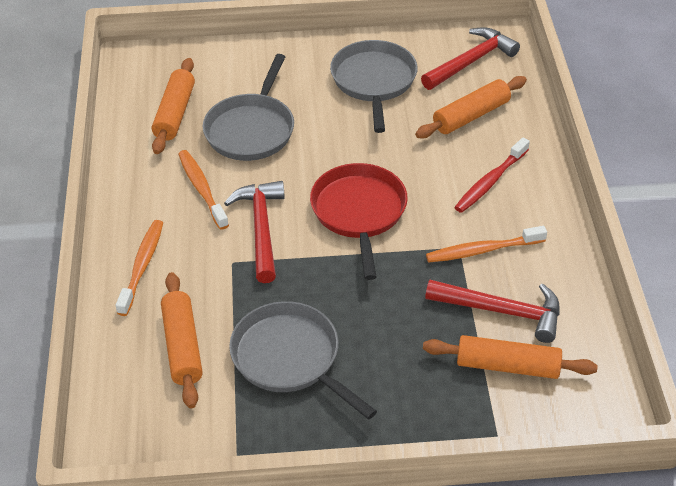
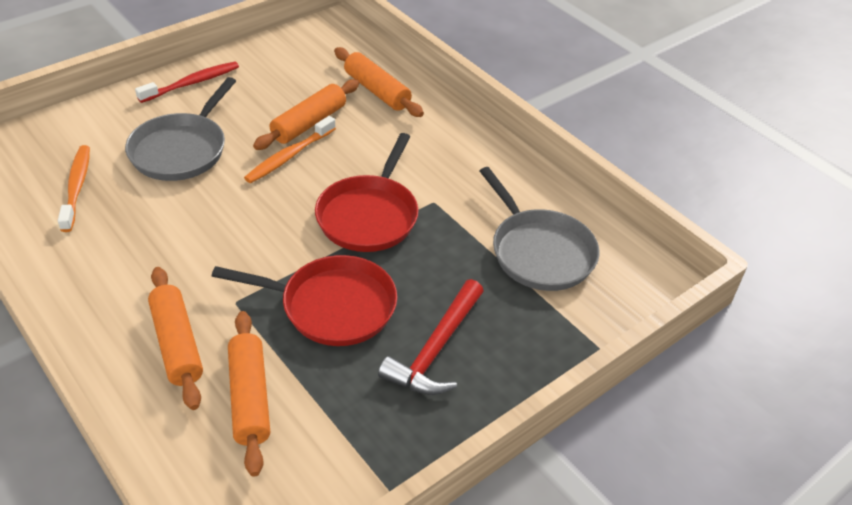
grey pan: 3 -> 2
orange toothbrush: 3 -> 2
red hammer: 3 -> 1
red pan: 1 -> 2

